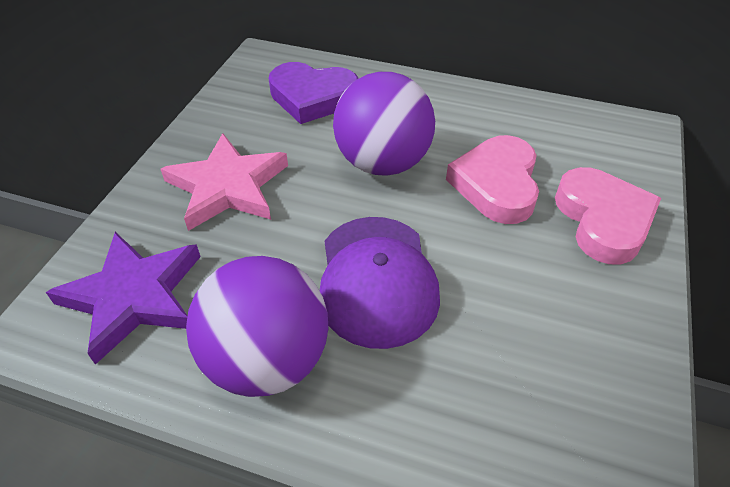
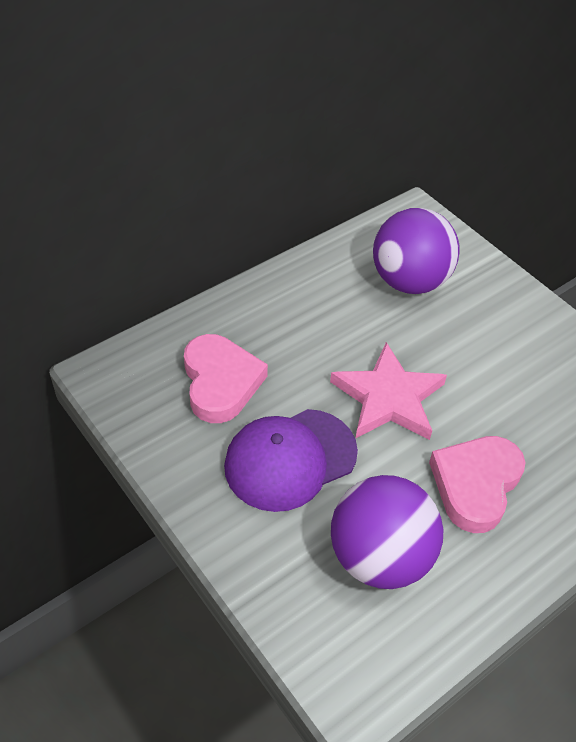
purple heart: 1 -> 0
purple star: 1 -> 0

